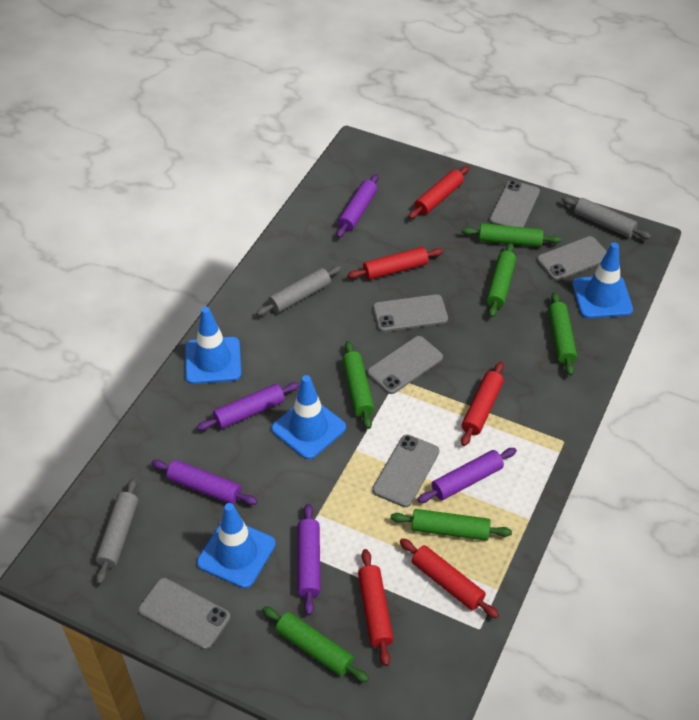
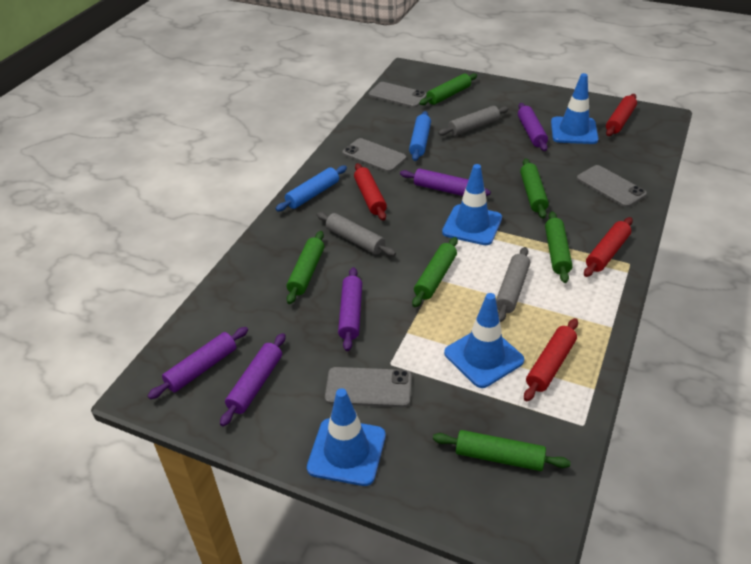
blue rolling pin: 0 -> 2
grey phone: 6 -> 4
red rolling pin: 5 -> 4

